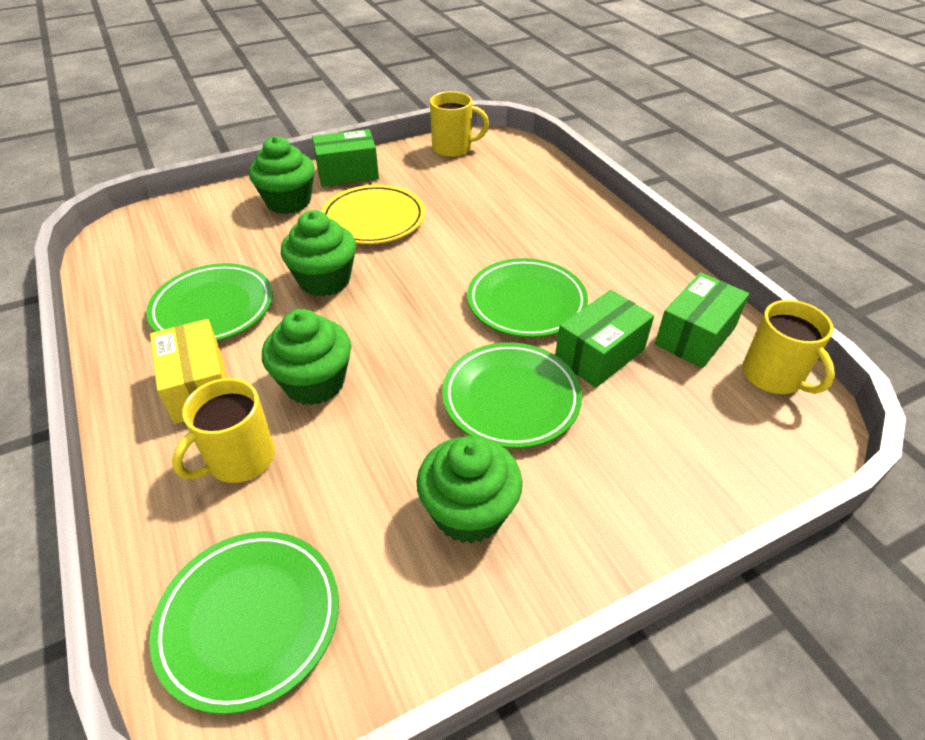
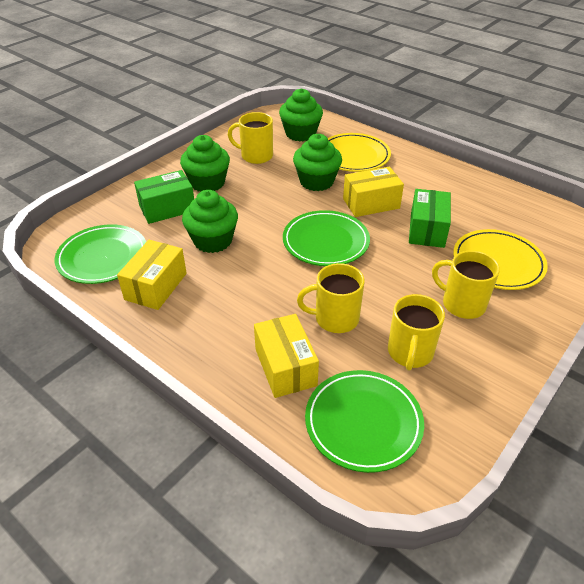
green box: 3 -> 2
green plate: 4 -> 3
yellow box: 1 -> 3
yellow mug: 3 -> 4
yellow plate: 1 -> 2

